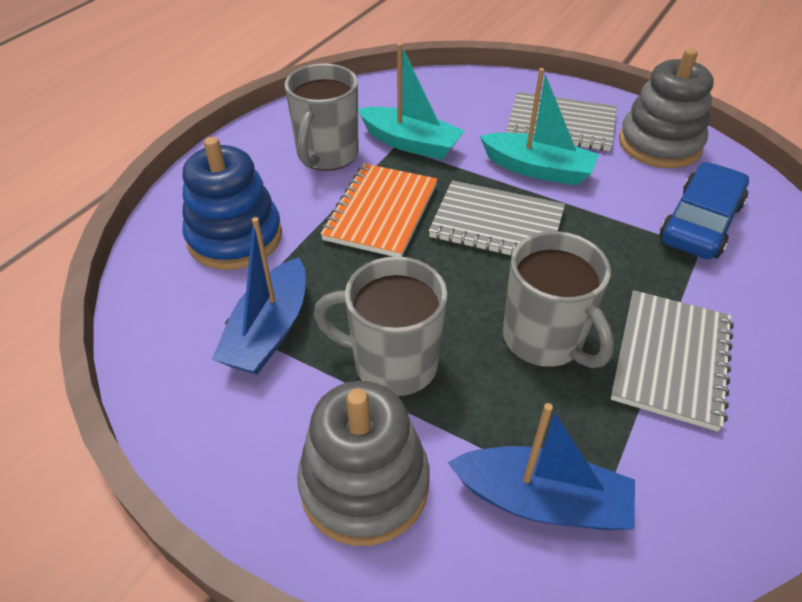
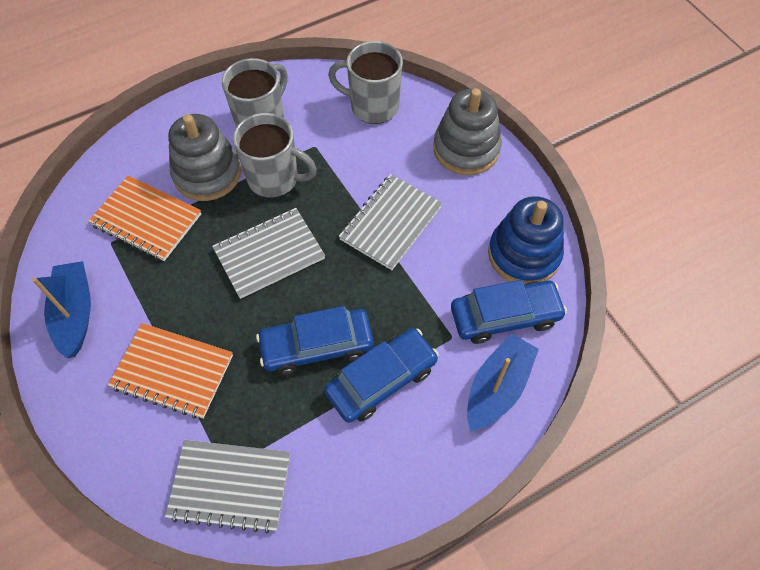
blue car: 1 -> 3
orange notebook: 1 -> 2
turquoise boat: 2 -> 0

